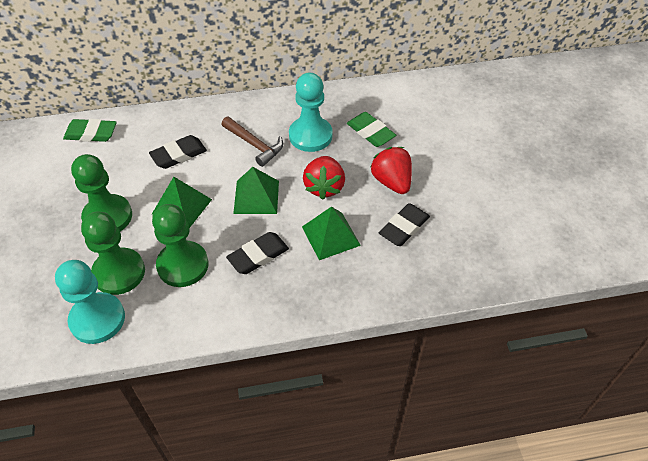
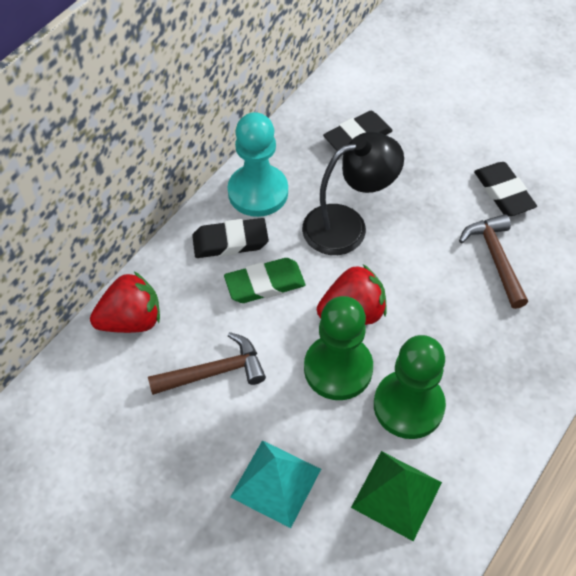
black lamp: 0 -> 1
brown hammer: 1 -> 2
green eraser: 2 -> 1
green pawn: 3 -> 2
green pyramid: 3 -> 1
turquoise pawn: 2 -> 1
turquoise pyramid: 0 -> 1

